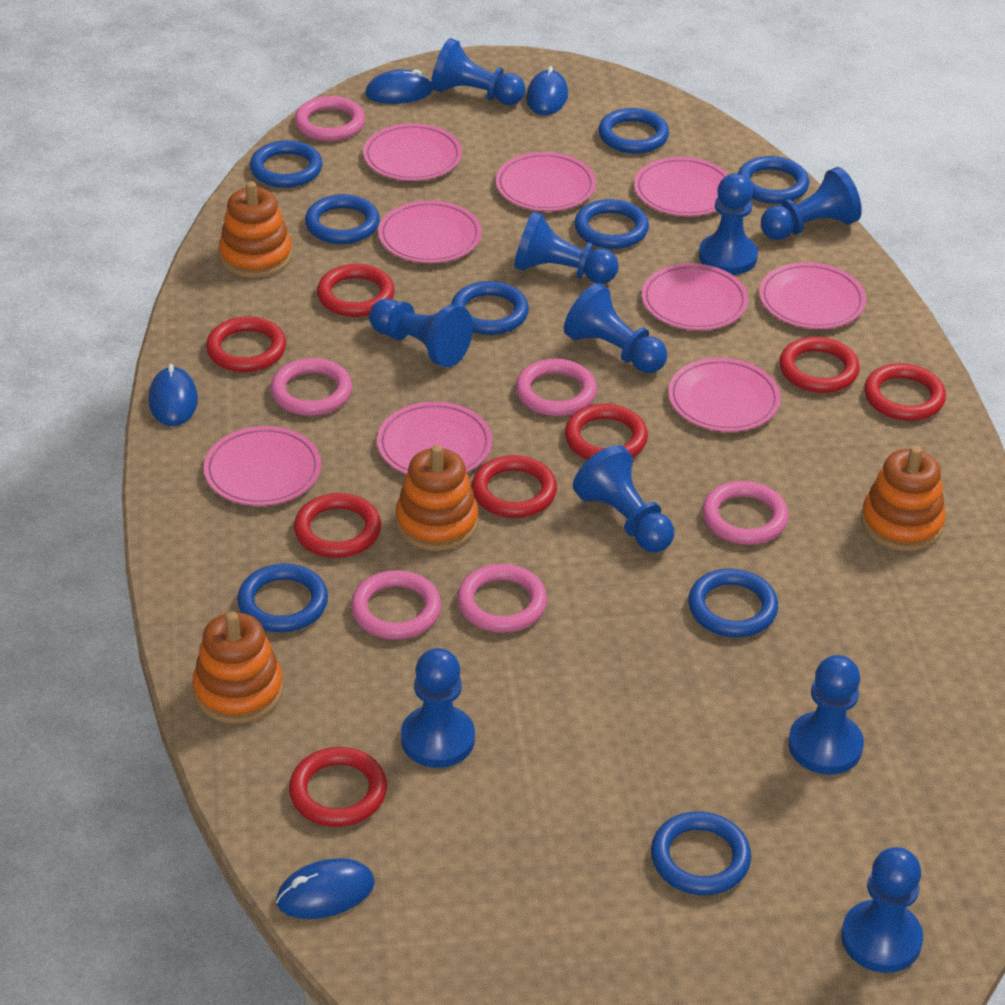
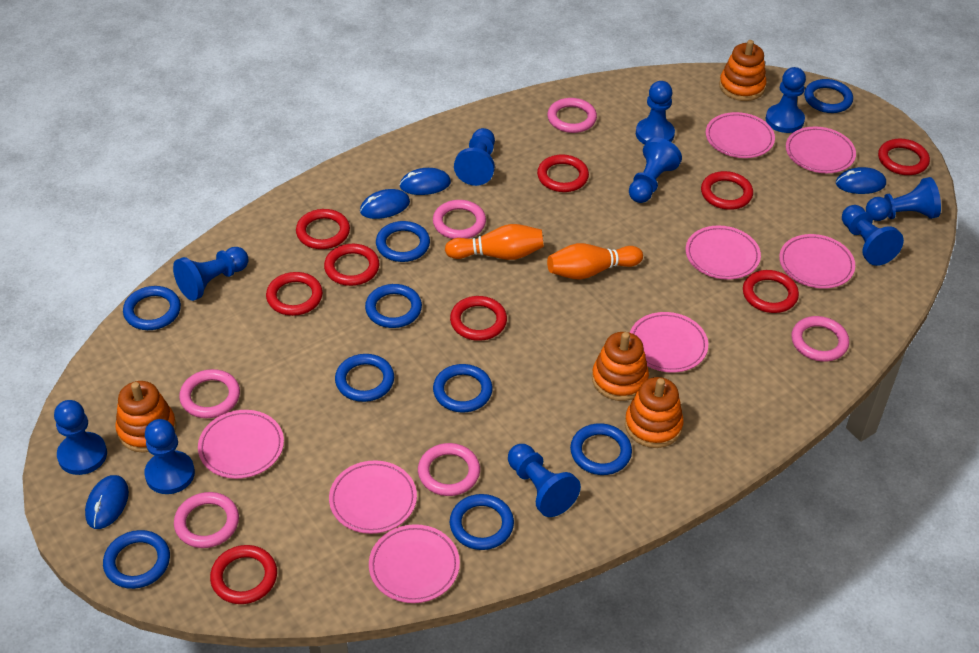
orange bowling pin: 0 -> 2
pink plate: 9 -> 8
red ring: 8 -> 9

